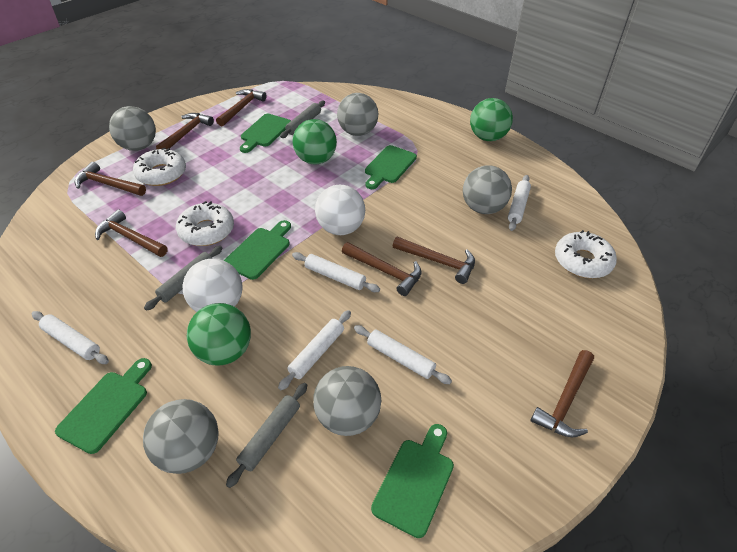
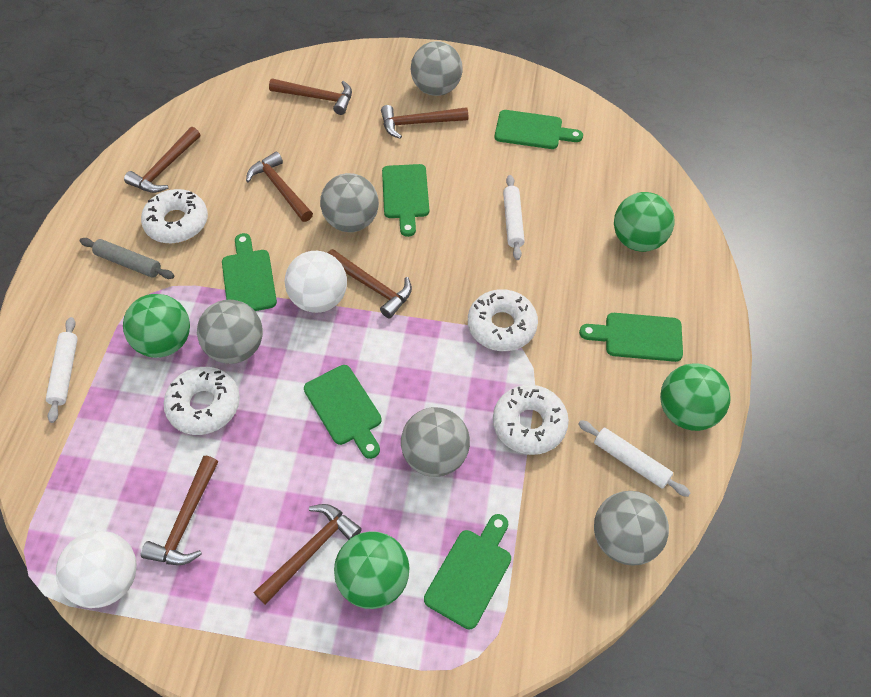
green ball: 3 -> 4
green cutting board: 5 -> 6
grey rolling pin: 3 -> 1
white donut: 3 -> 4
white rolling pin: 5 -> 3

